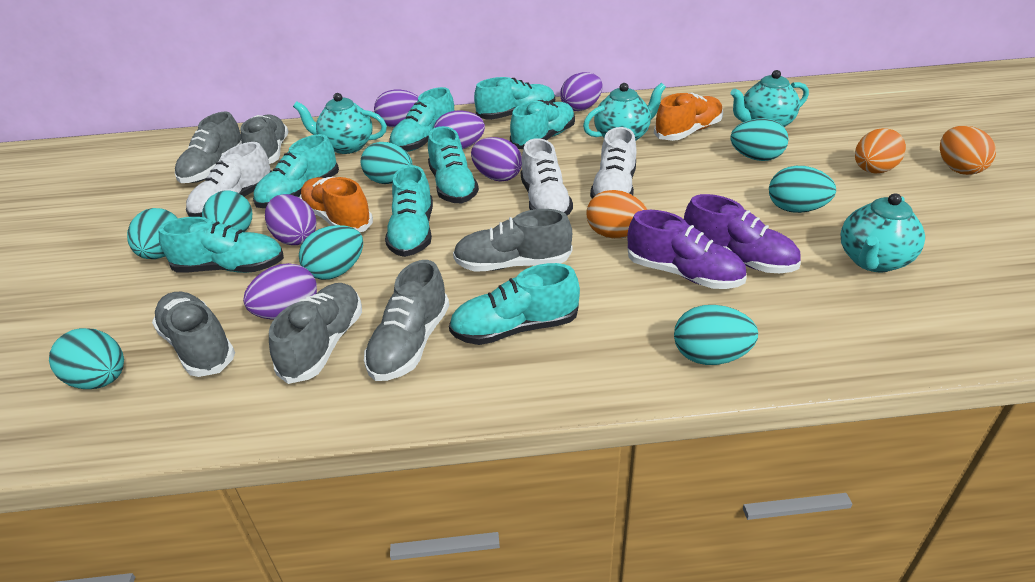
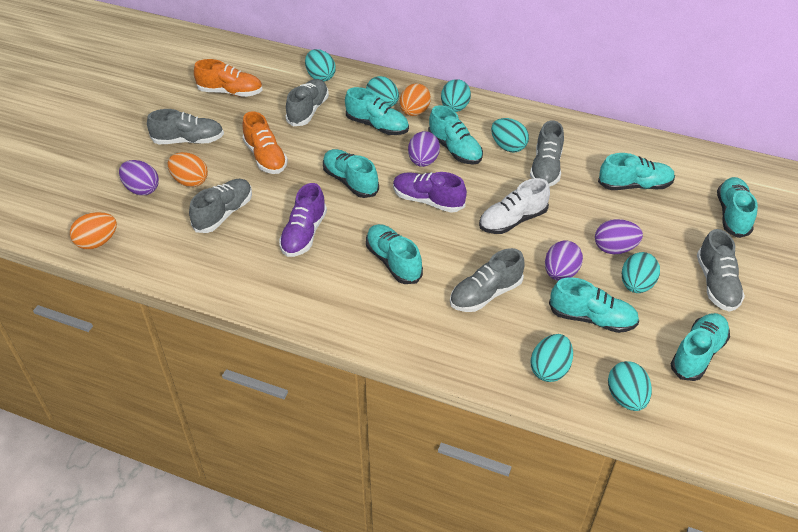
purple egg: 6 -> 4
turquoise egg: 8 -> 7
turquoise teapot: 4 -> 0
white shoe: 3 -> 1

